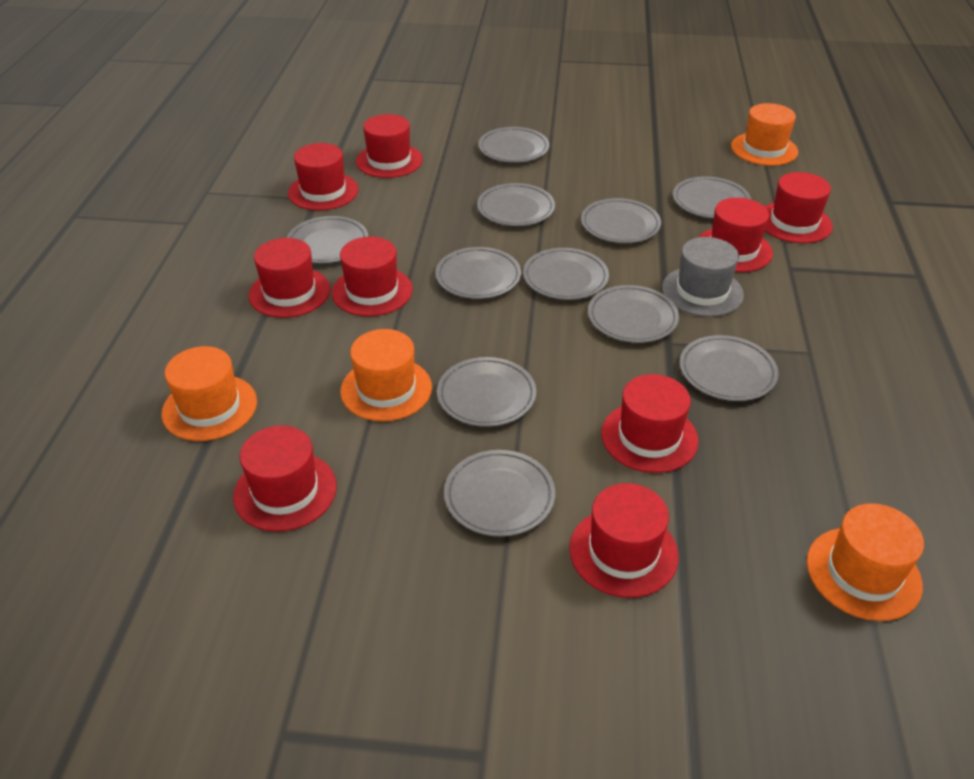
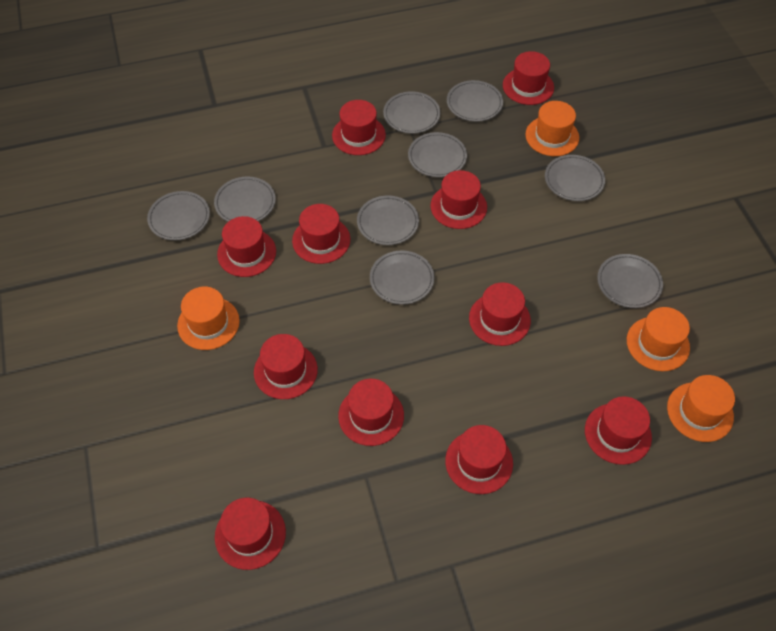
grey hat: 1 -> 0
grey plate: 11 -> 9
red hat: 9 -> 11

